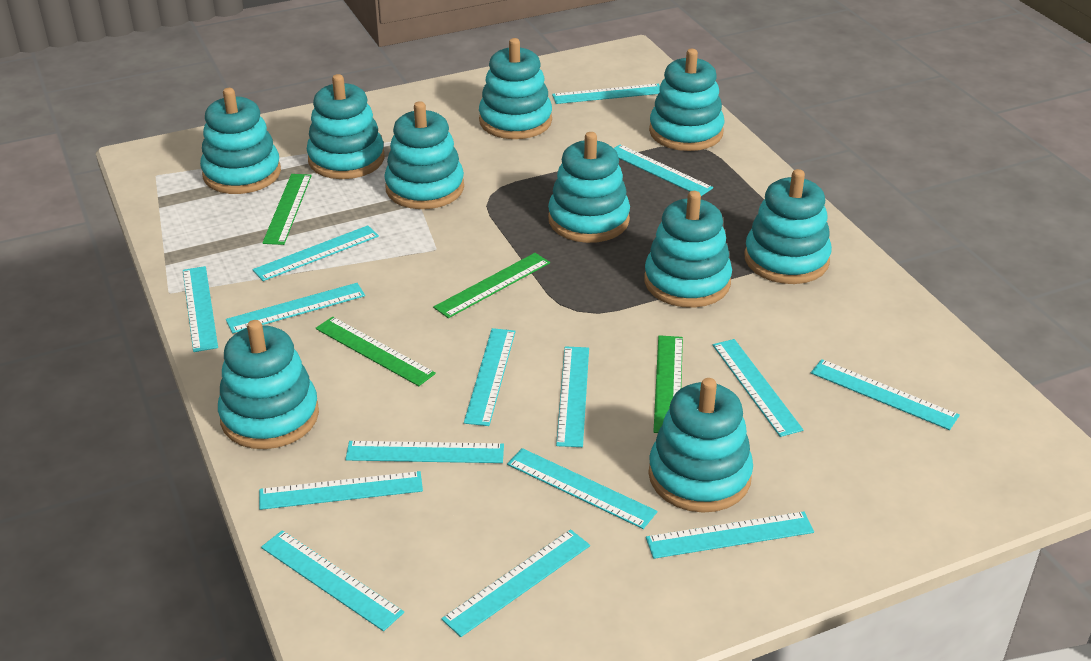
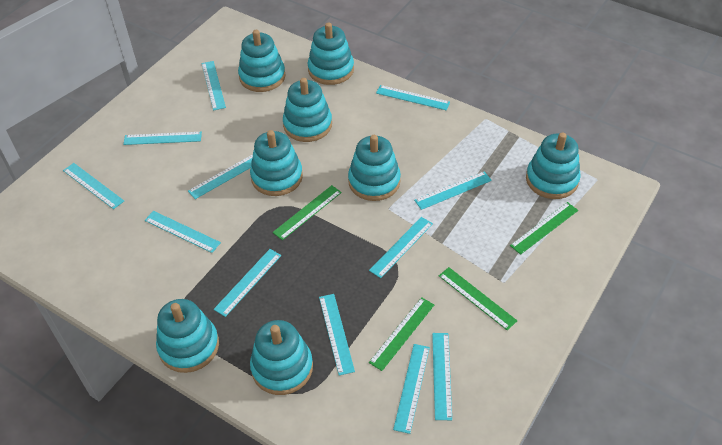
turquoise ruler: 15 -> 12
turquoise stacking toy: 10 -> 8

